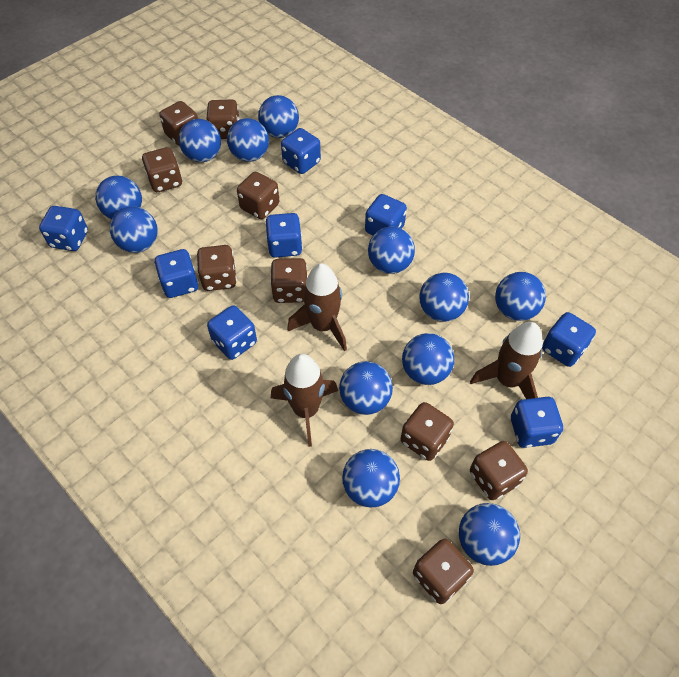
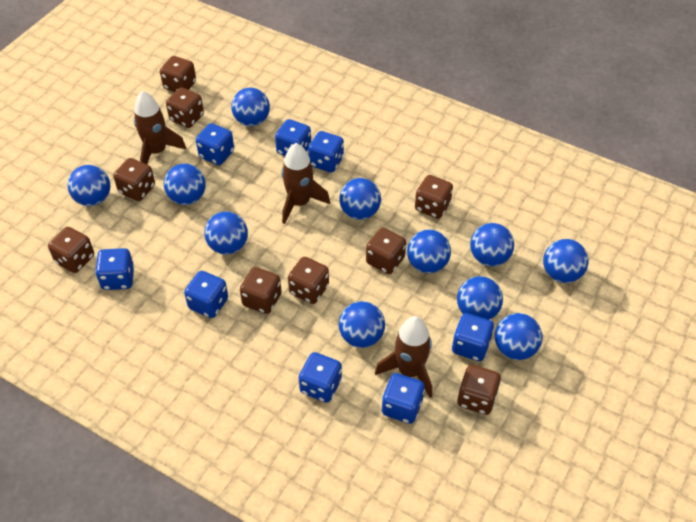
blue ball: 12 -> 11

